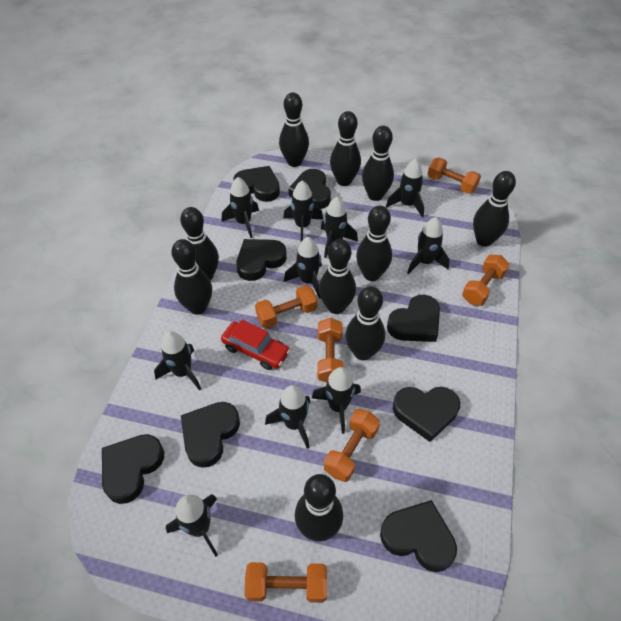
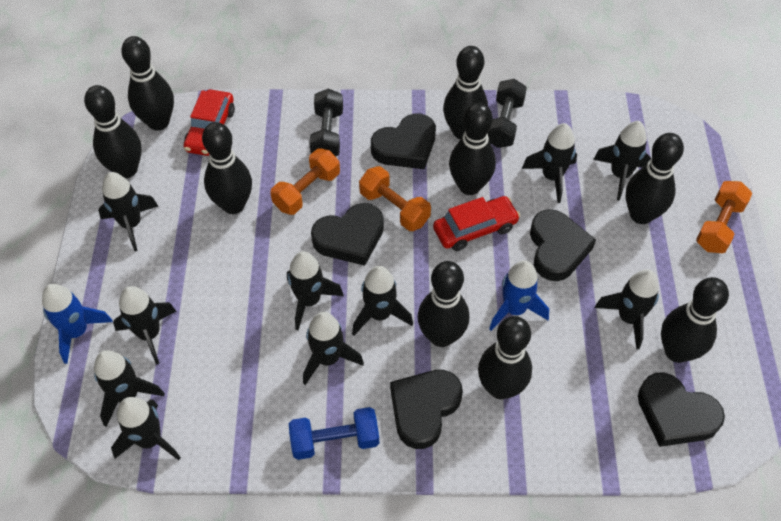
black bowling pin: 10 -> 9
black dumbbell: 0 -> 2
black heart: 8 -> 5
blue dumbbell: 0 -> 1
blue rocket: 0 -> 2
orange dumbbell: 6 -> 3
red car: 1 -> 2

